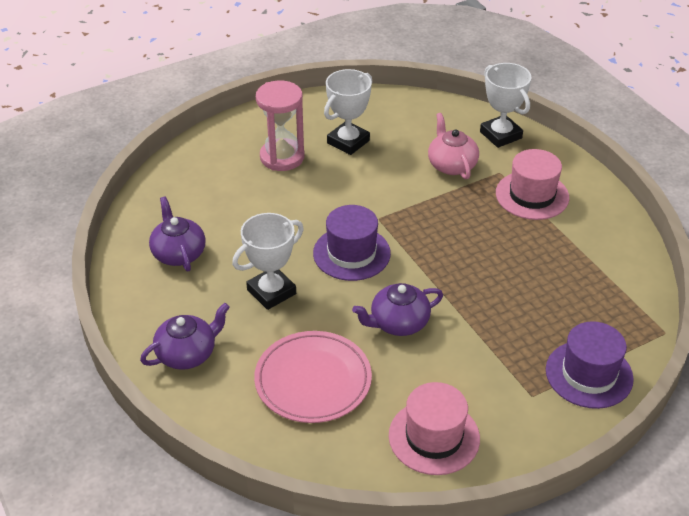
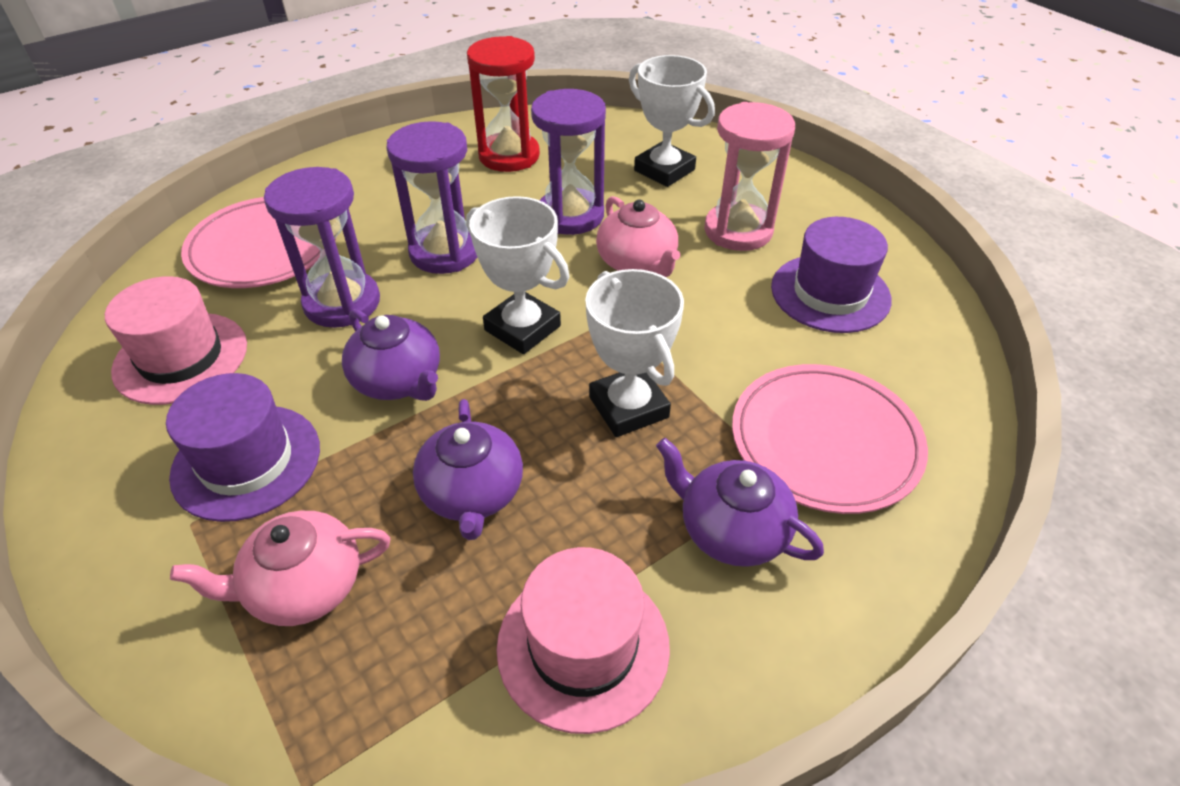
pink plate: 1 -> 2
pink teapot: 1 -> 2
purple hourglass: 0 -> 3
red hourglass: 0 -> 1

